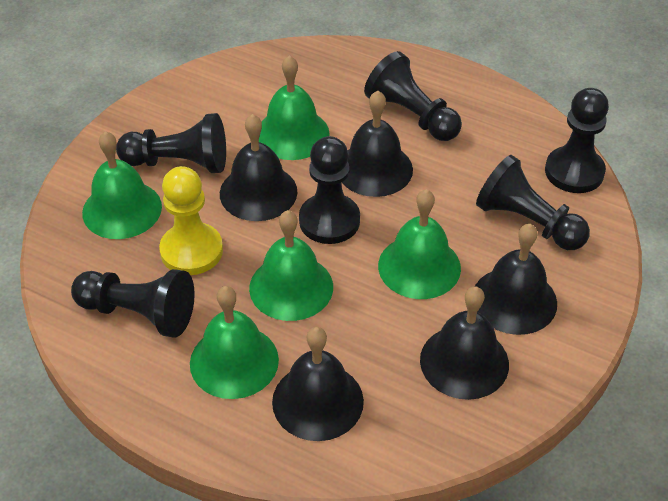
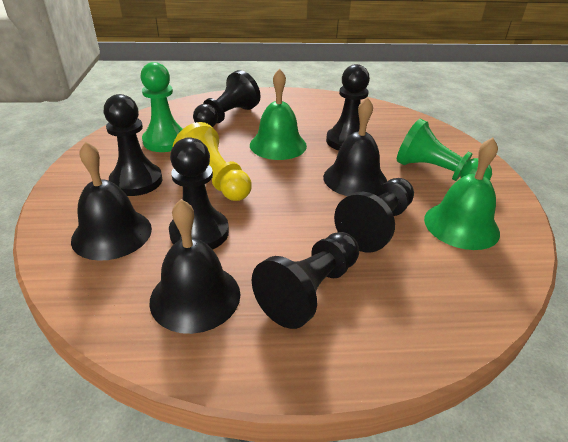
black bell: 5 -> 3
green bell: 5 -> 2
green pawn: 0 -> 2

